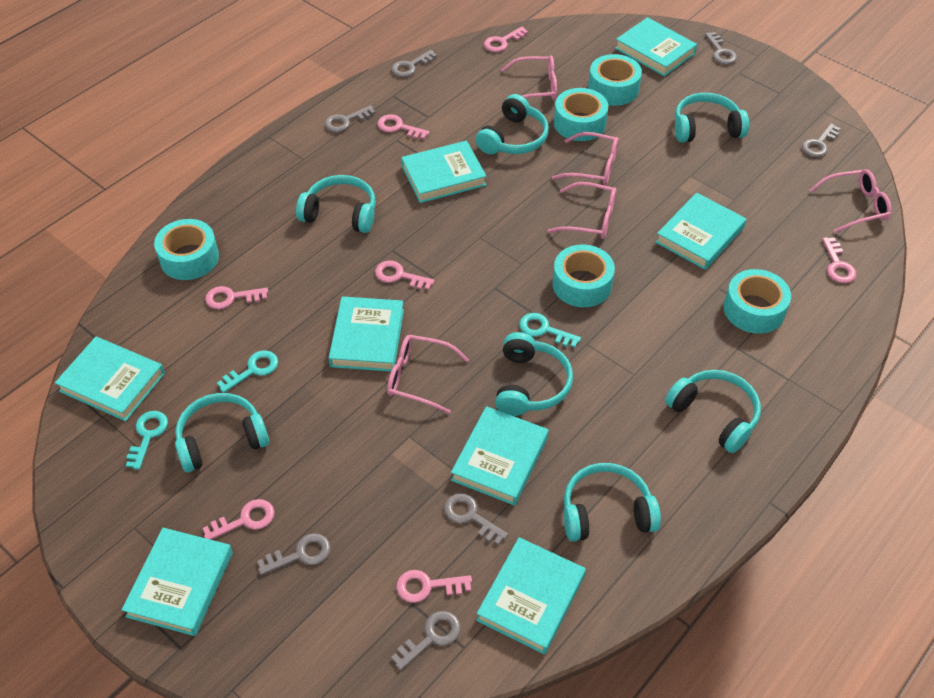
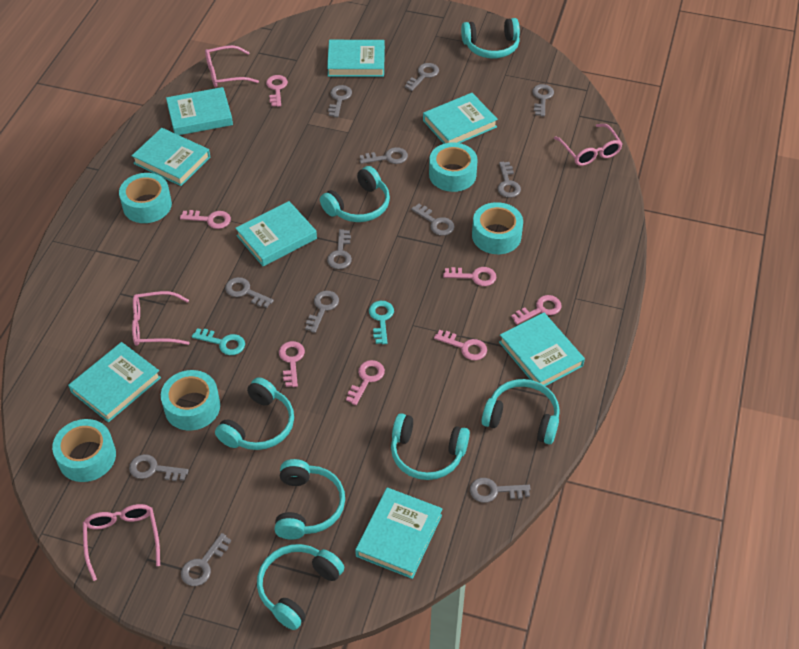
grey key: 7 -> 12
pink glasses: 5 -> 4
turquoise key: 3 -> 2

